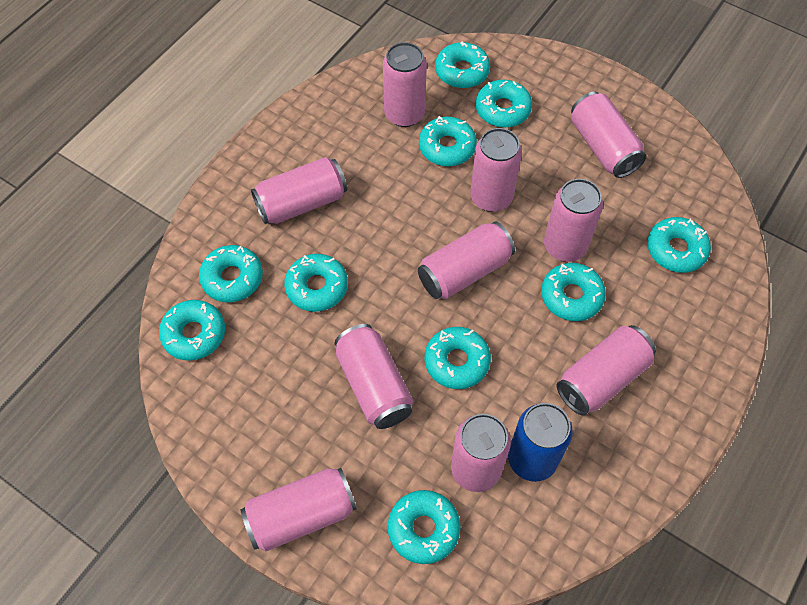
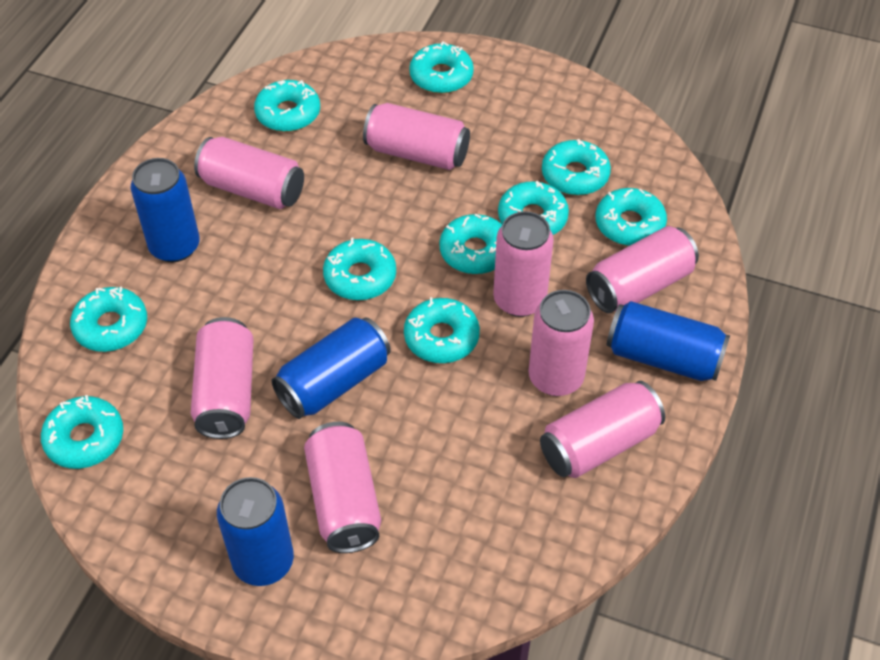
blue can: 1 -> 4
pink can: 10 -> 8

